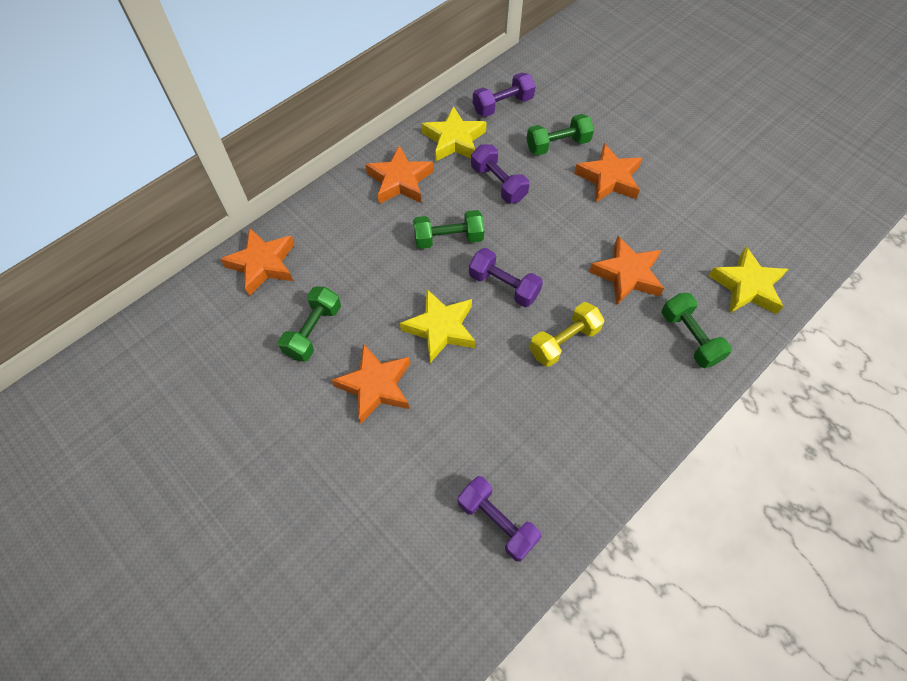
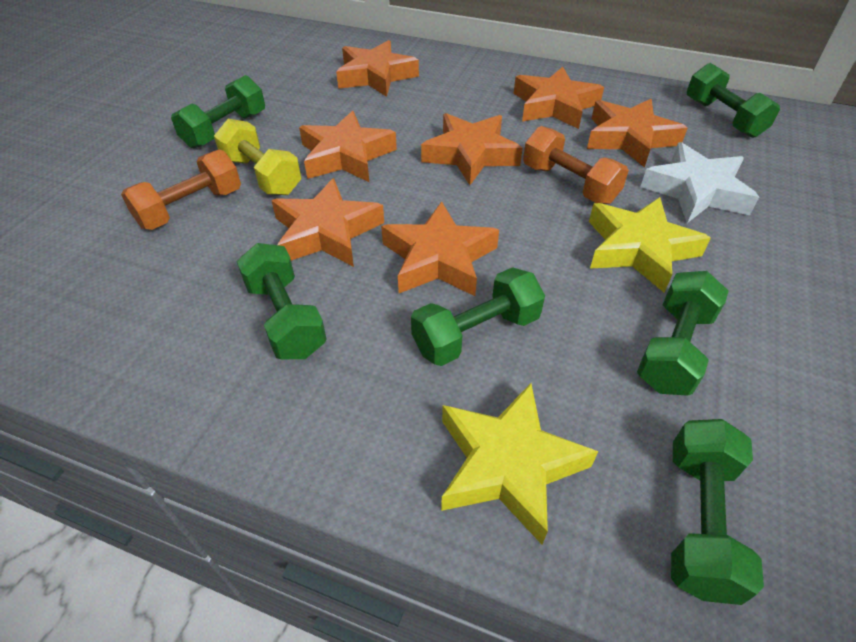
green dumbbell: 4 -> 6
orange dumbbell: 0 -> 2
orange star: 5 -> 7
purple dumbbell: 4 -> 0
white star: 0 -> 1
yellow star: 3 -> 2

